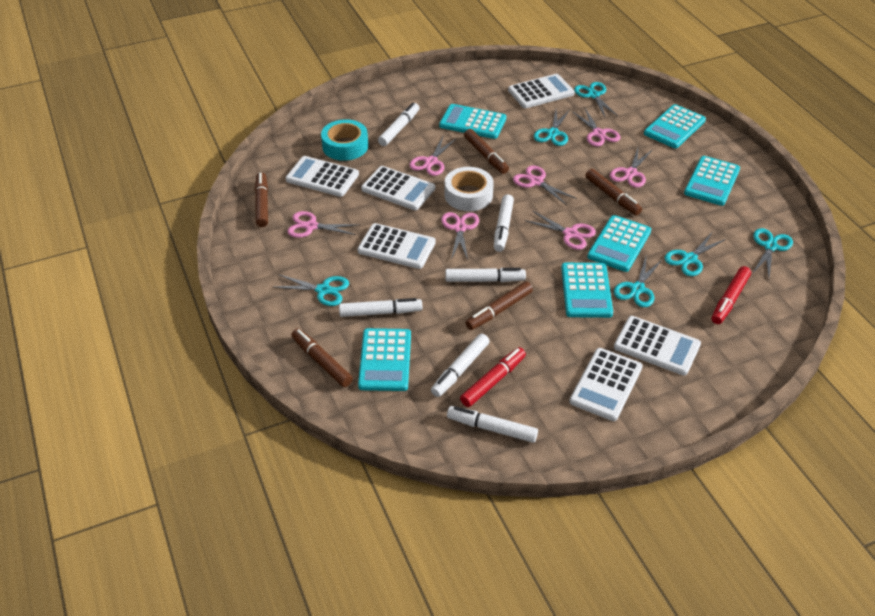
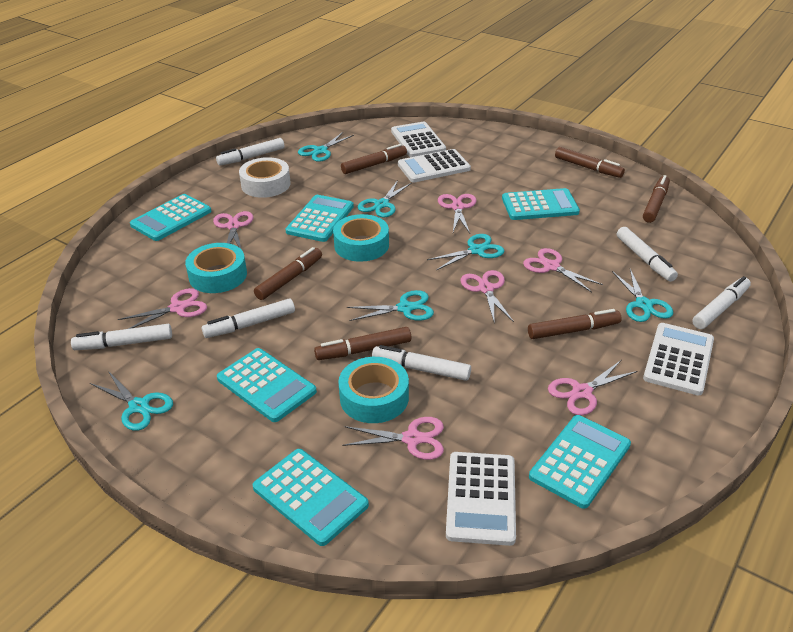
brown marker: 5 -> 6
red marker: 2 -> 0
turquoise tape: 1 -> 3
white calculator: 6 -> 4

